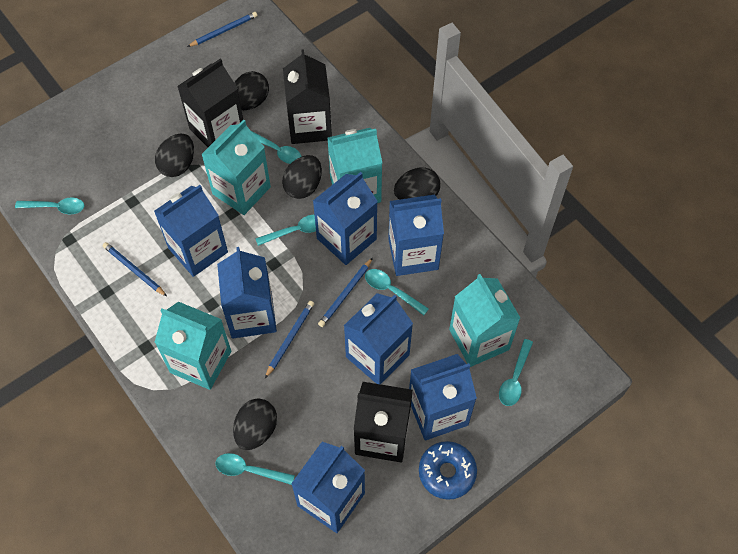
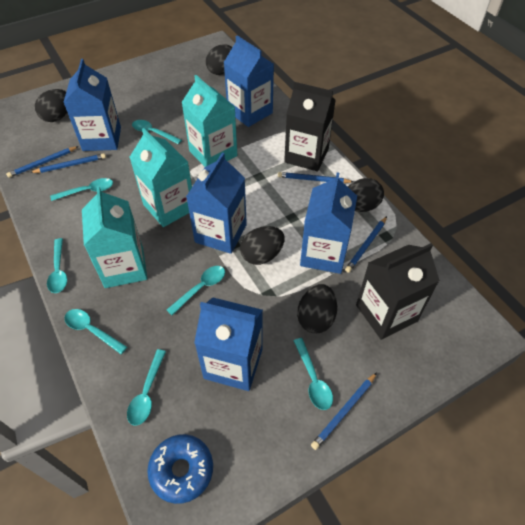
black carton: 3 -> 2
blue carton: 7 -> 5
blue pencil: 4 -> 5
turquoise carton: 4 -> 3
turquoise spoon: 6 -> 7

